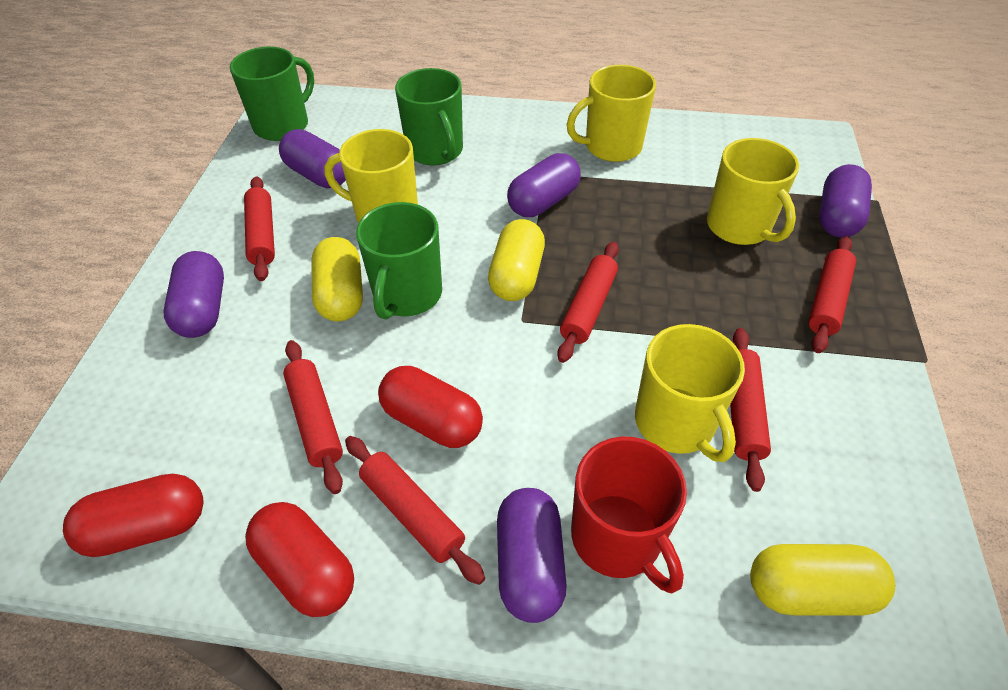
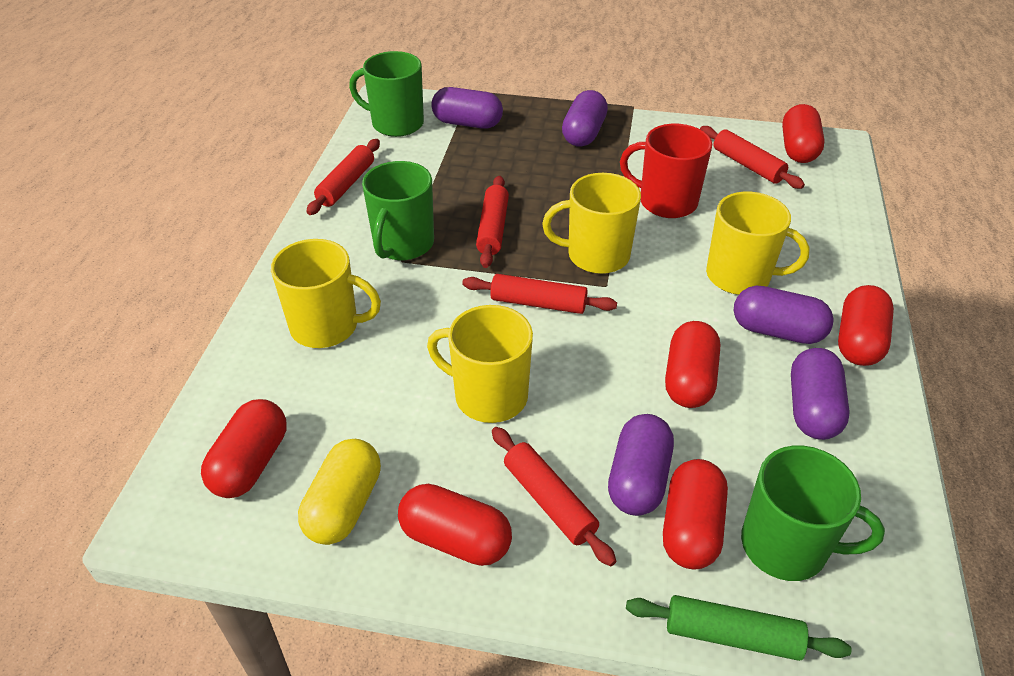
green rolling pin: 0 -> 1
red capsule: 3 -> 6
red rolling pin: 6 -> 5
yellow capsule: 3 -> 1

